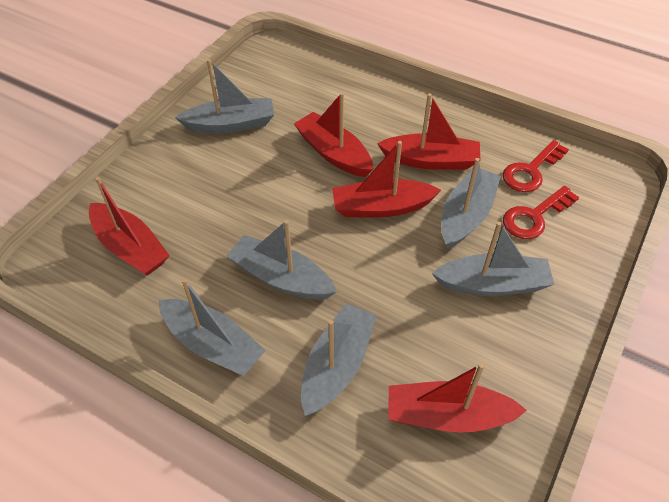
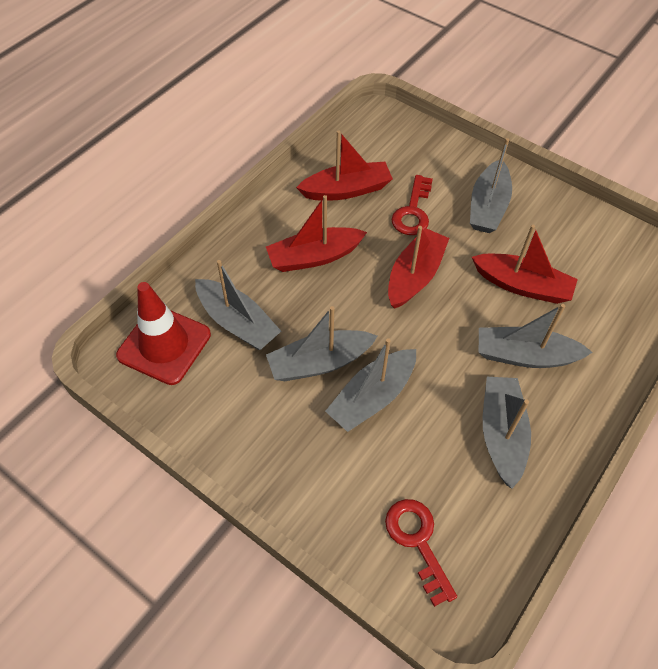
red boat: 5 -> 4
red traffic cone: 0 -> 1

